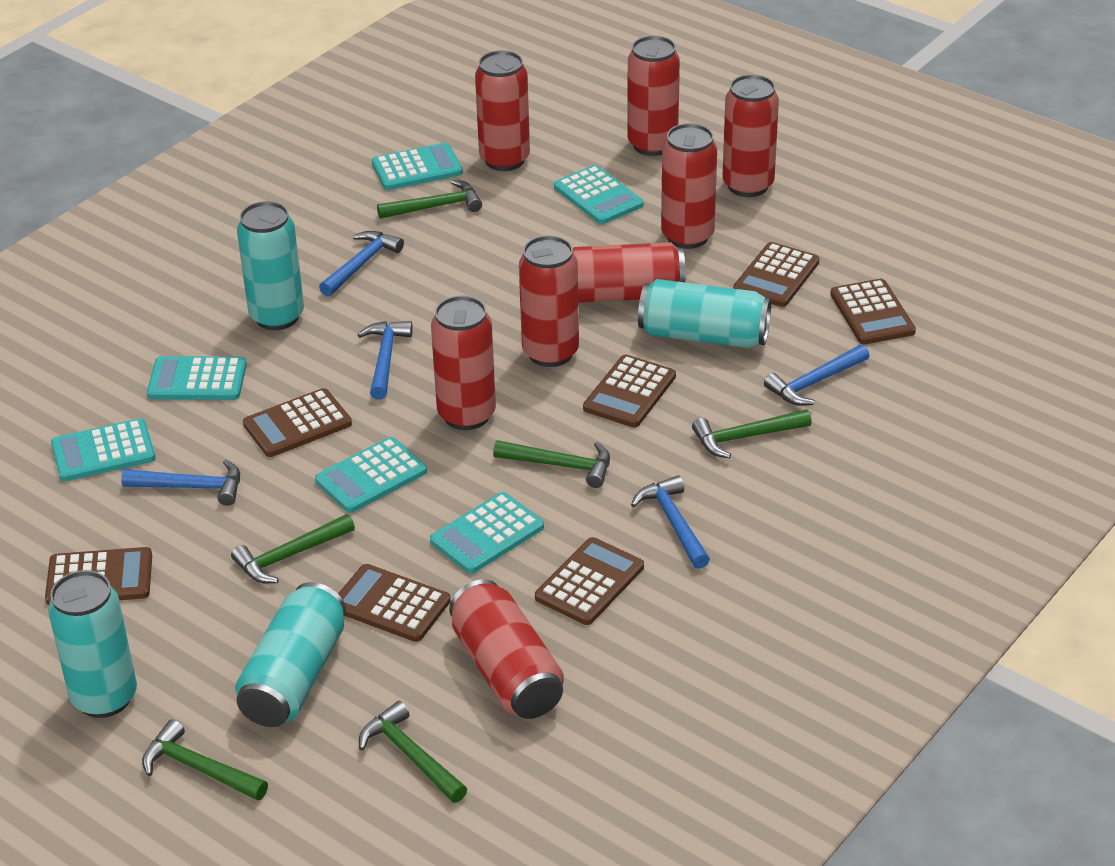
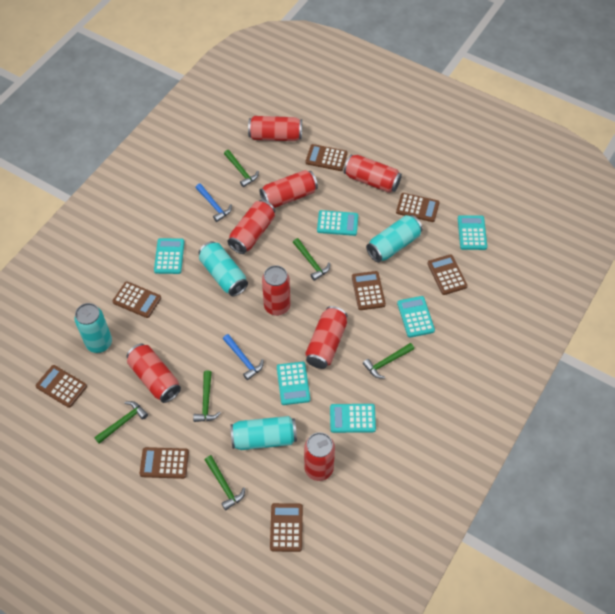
blue hammer: 5 -> 2
brown calculator: 7 -> 8

